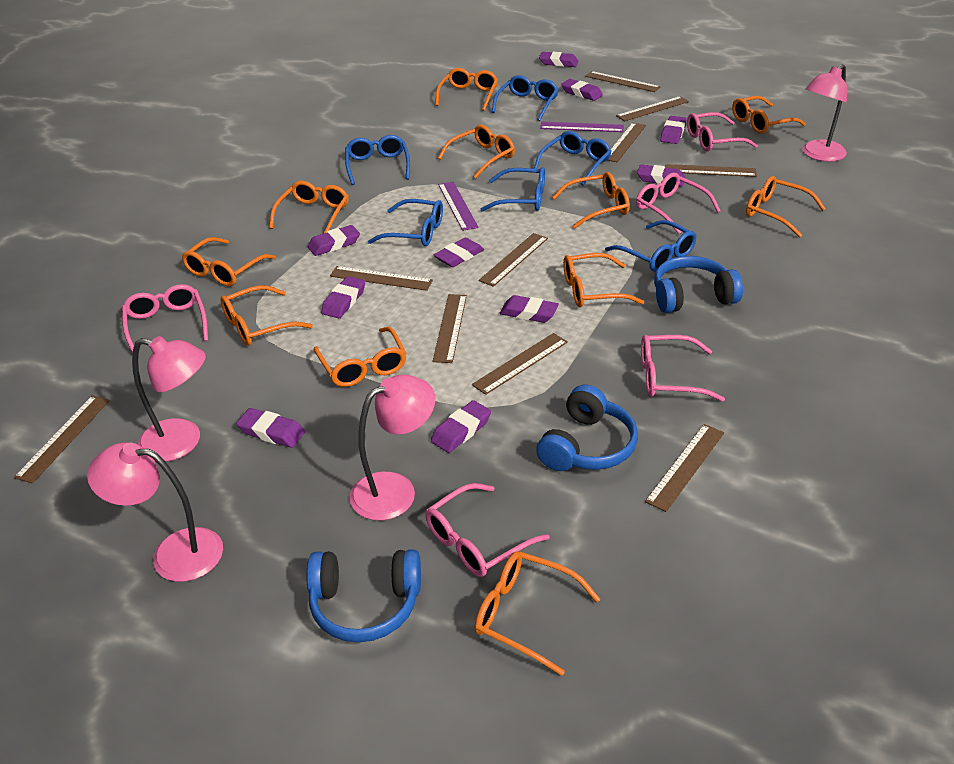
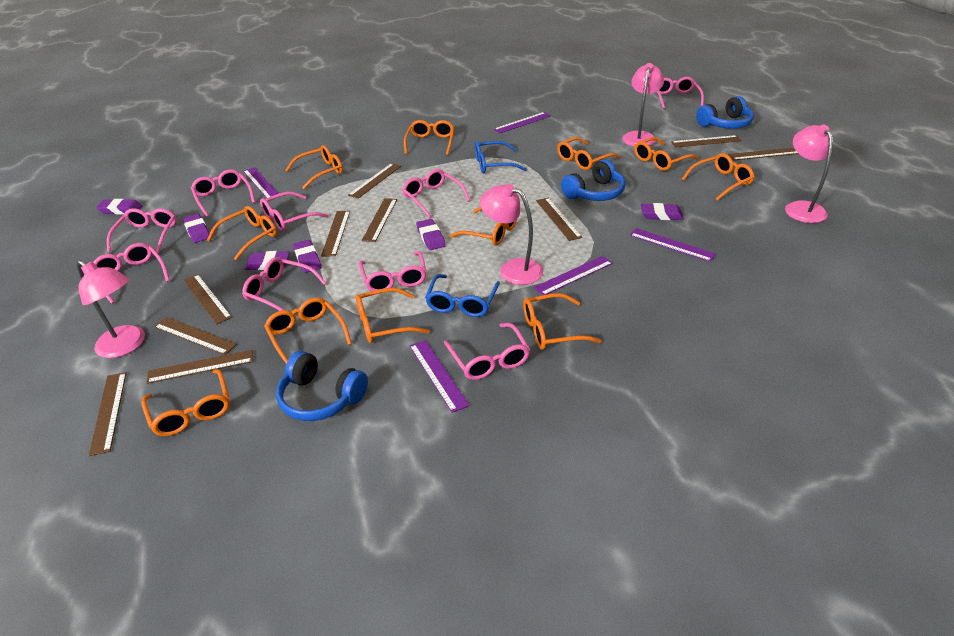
blue glasses: 6 -> 2
pink glasses: 5 -> 9
purple eraser: 10 -> 6
purple ruler: 2 -> 5

